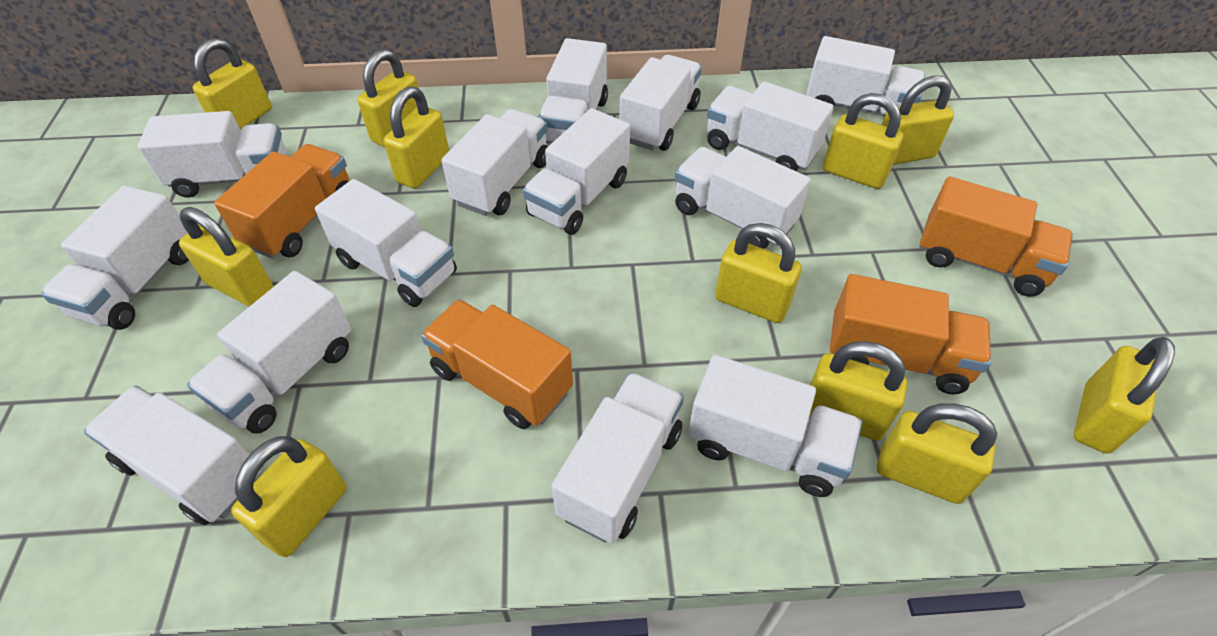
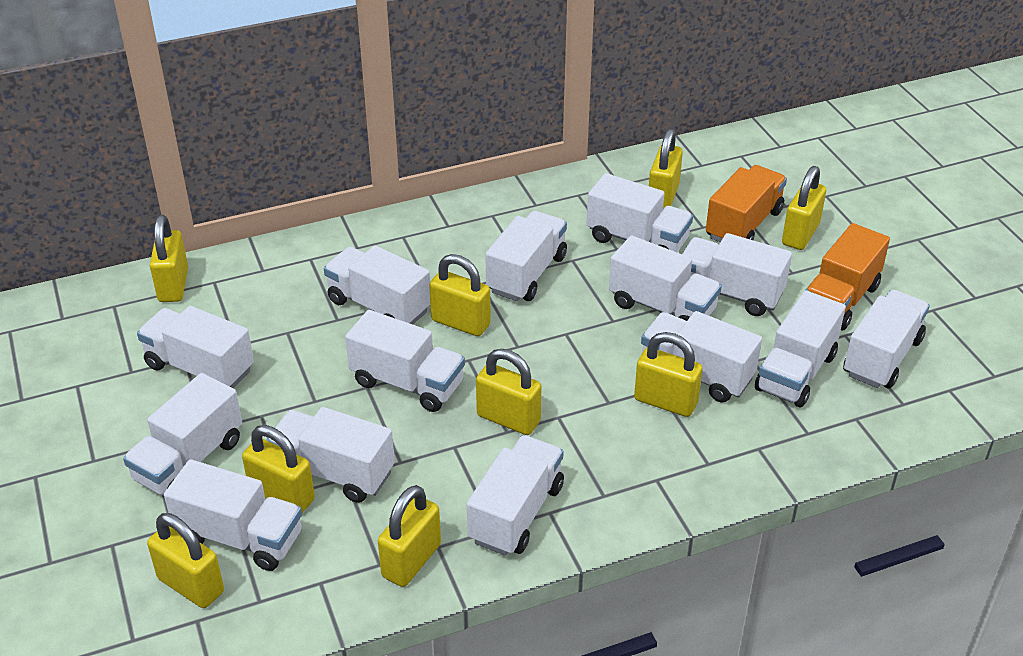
orange truck: 4 -> 2
yellow padlock: 11 -> 9

